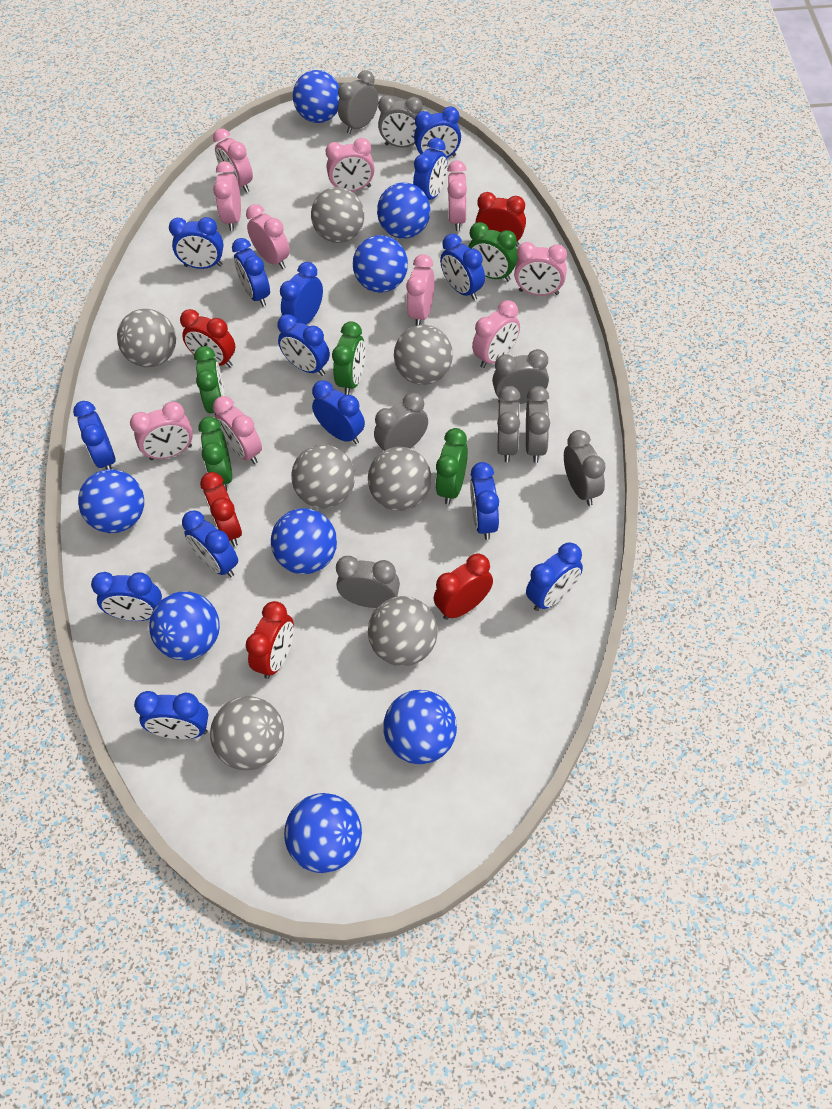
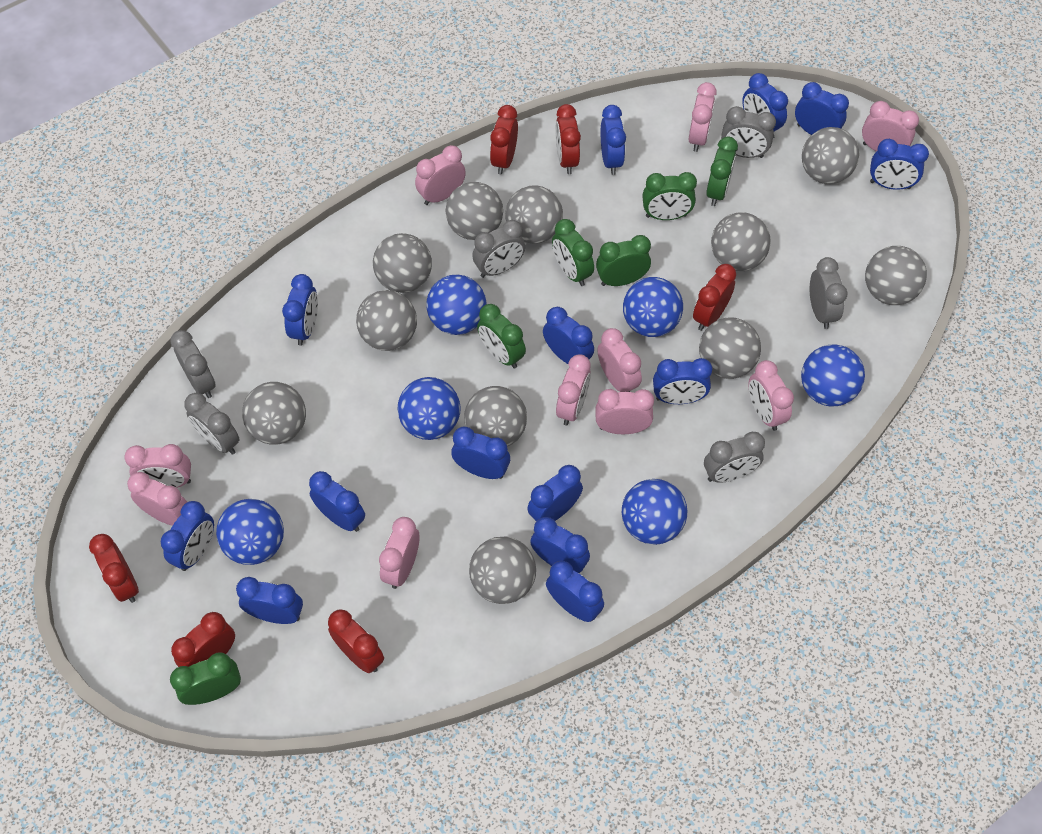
blue ball: 8 -> 6
green clock: 5 -> 6
grey ball: 7 -> 11
grey clock: 8 -> 6
red clock: 5 -> 6

